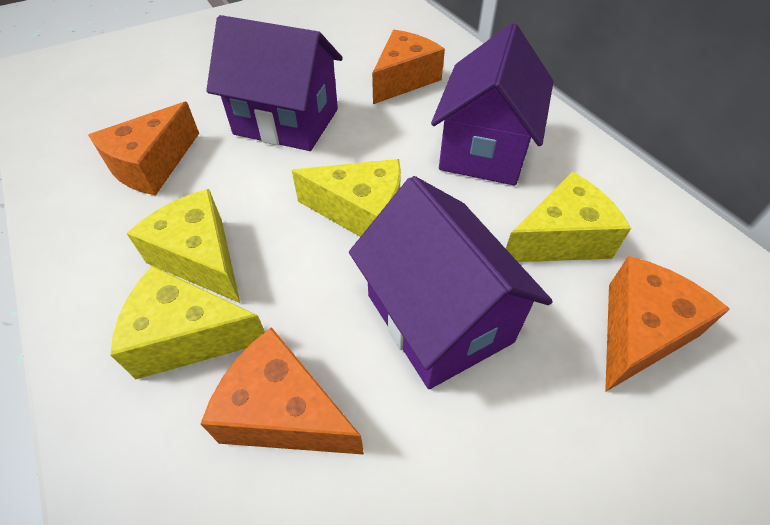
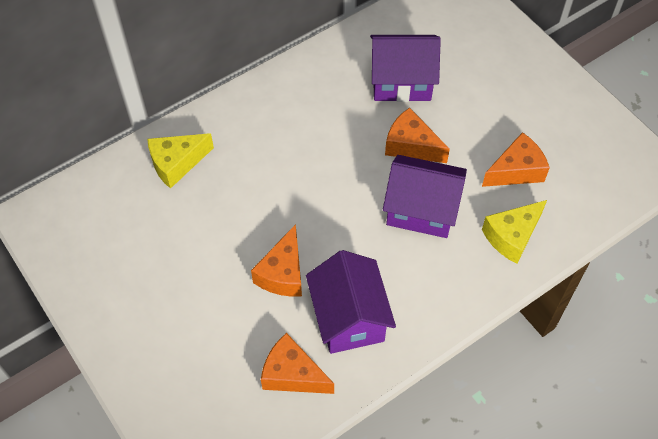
yellow cheese: 4 -> 2

